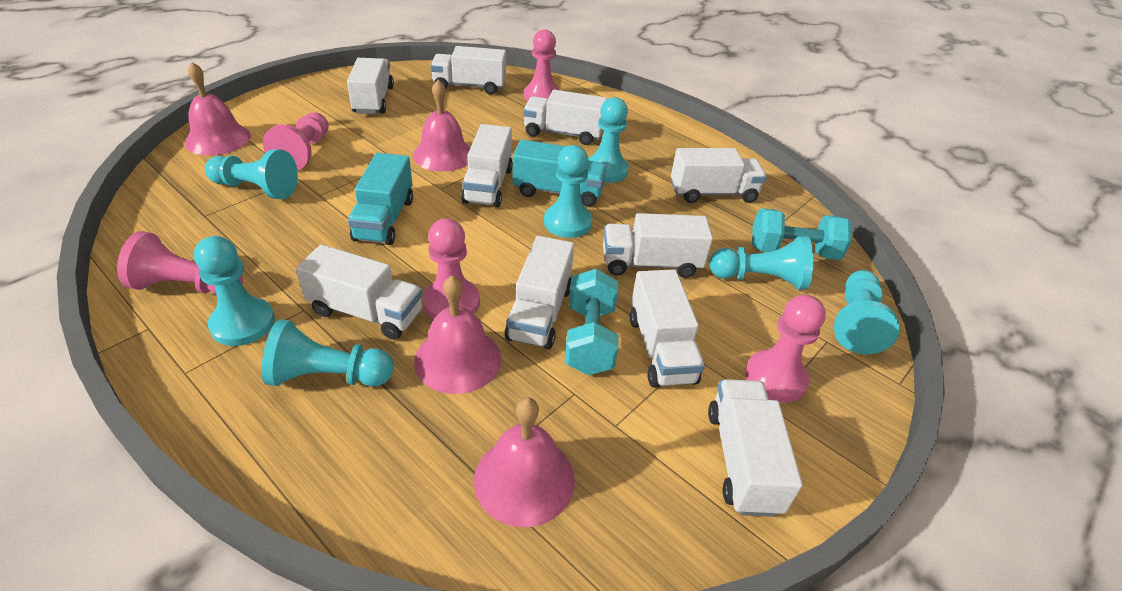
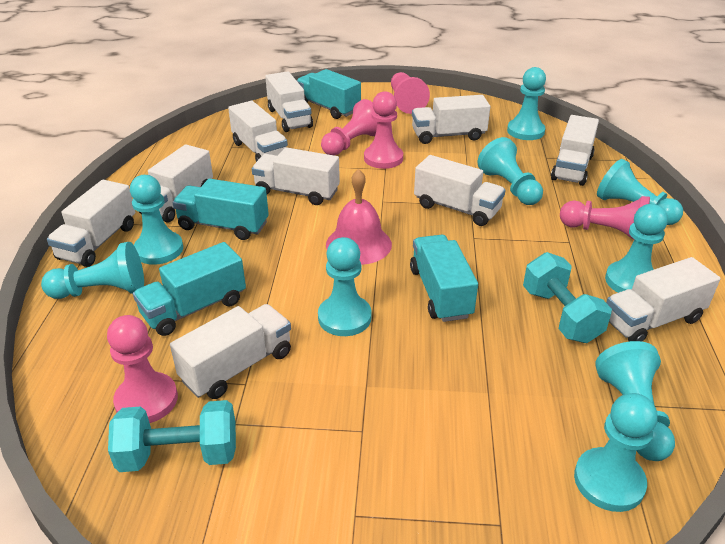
pink bell: 4 -> 1
turquoise pawn: 7 -> 9
turquoise truck: 2 -> 4

